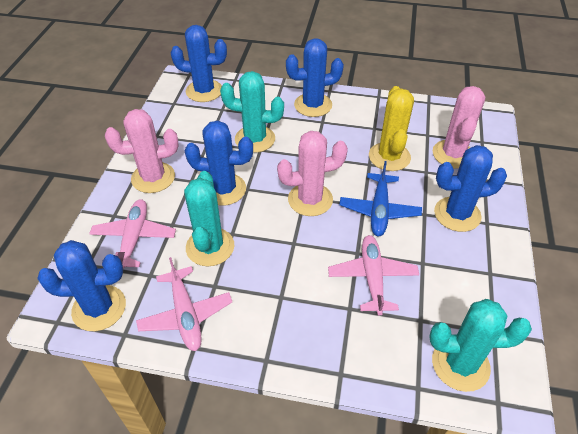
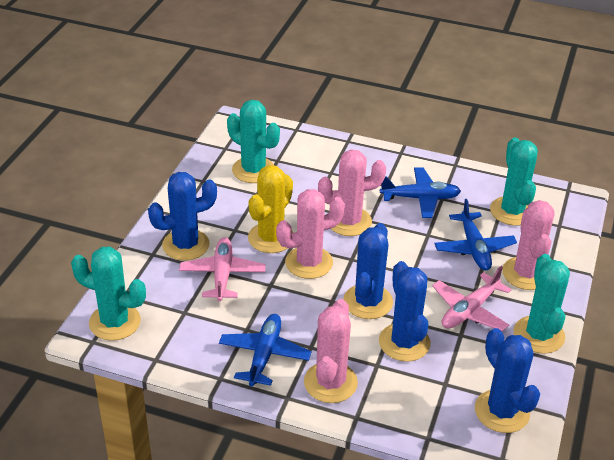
blue cactus: 5 -> 4
blue plane: 1 -> 3
pink cactus: 3 -> 4
pink plane: 3 -> 2
turquoise cactus: 3 -> 4

